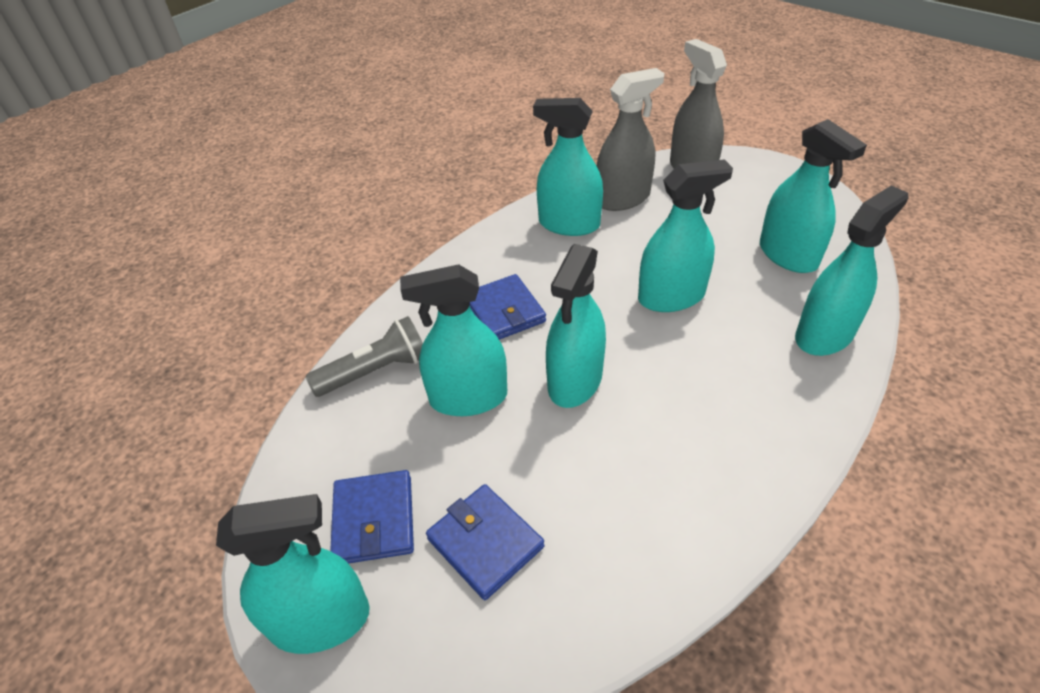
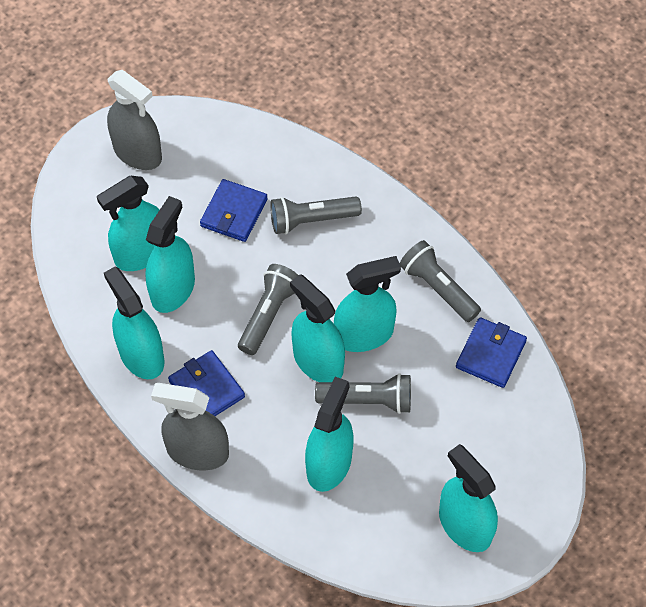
grey flashlight: 1 -> 4

